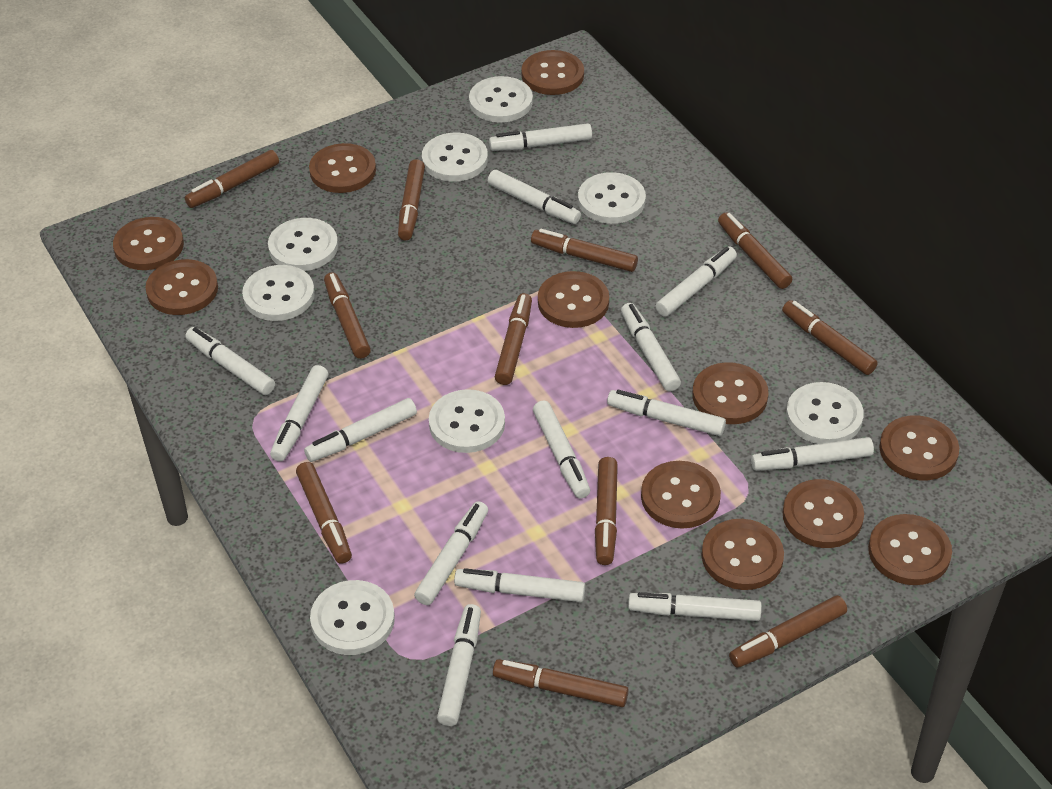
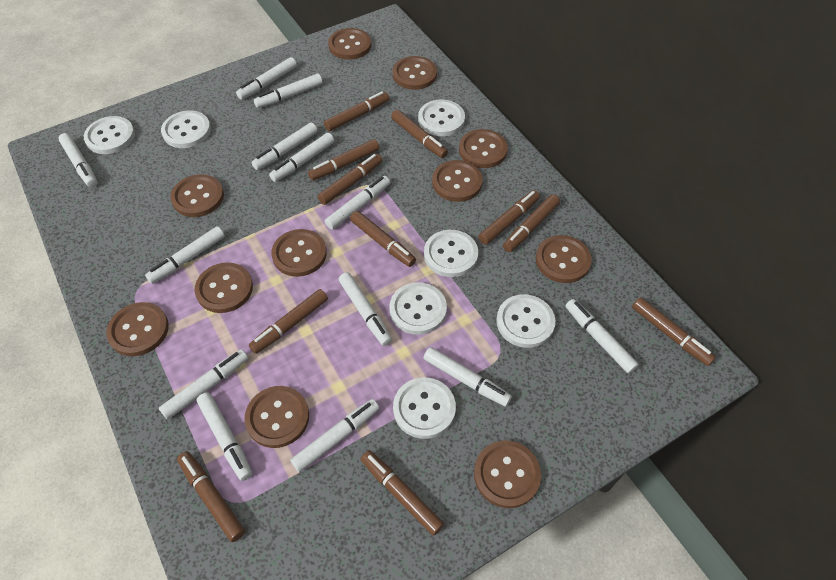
white button: 8 -> 7
white marker: 14 -> 13

